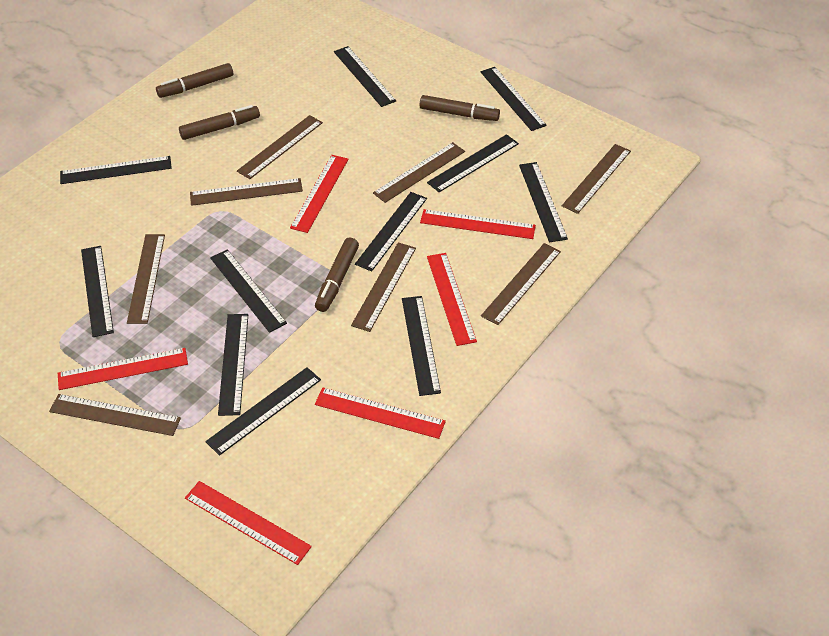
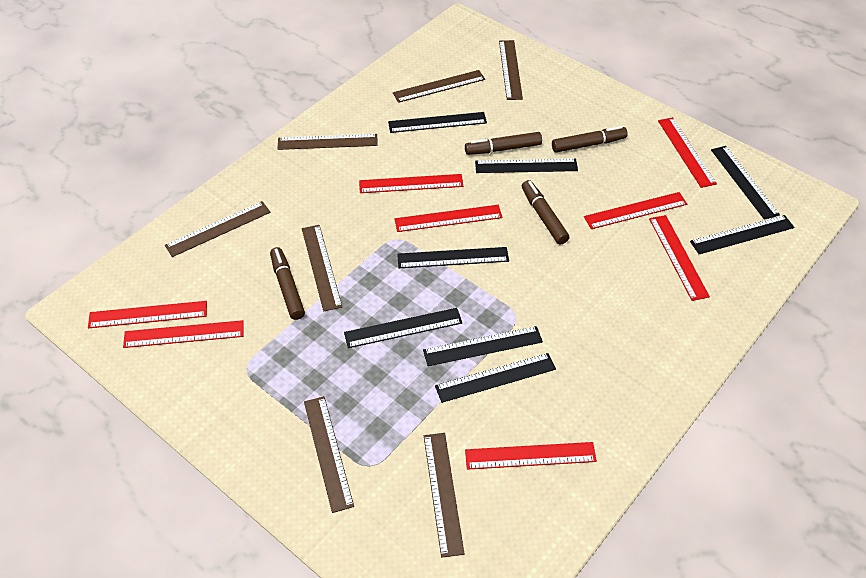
black ruler: 11 -> 8
brown ruler: 8 -> 7
red ruler: 6 -> 8

